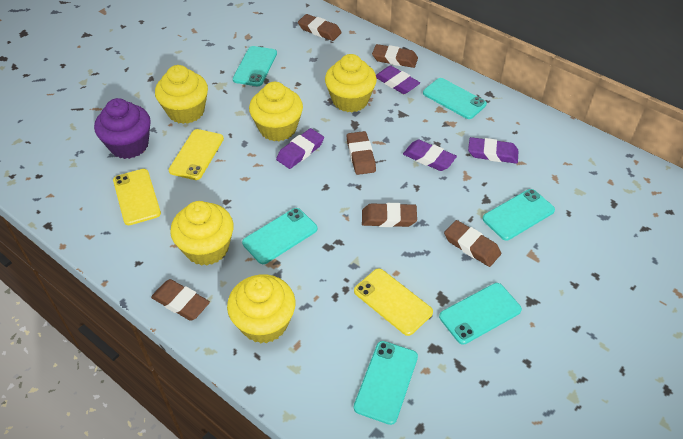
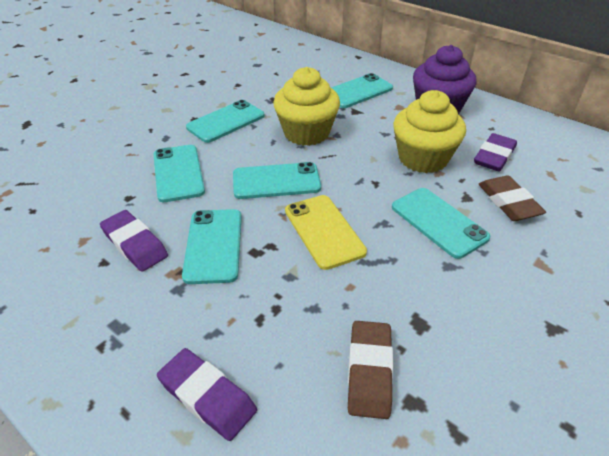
brown eraser: 6 -> 2
purple eraser: 4 -> 3
yellow cupcake: 5 -> 2
yellow phone: 3 -> 1

